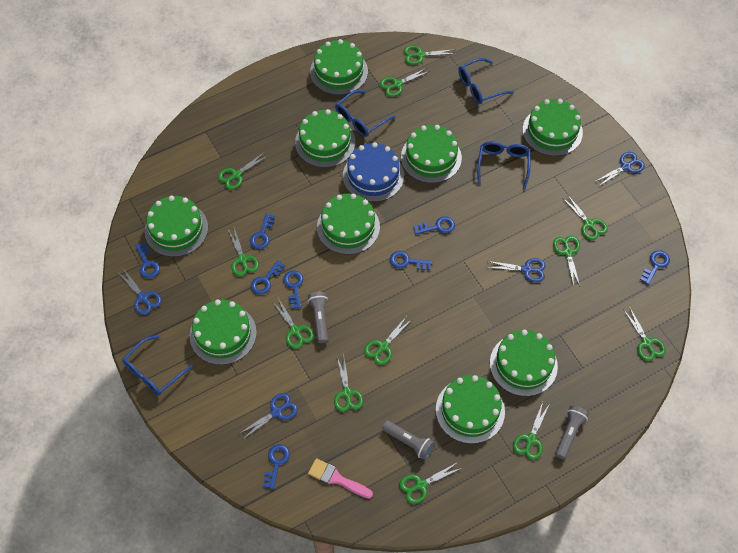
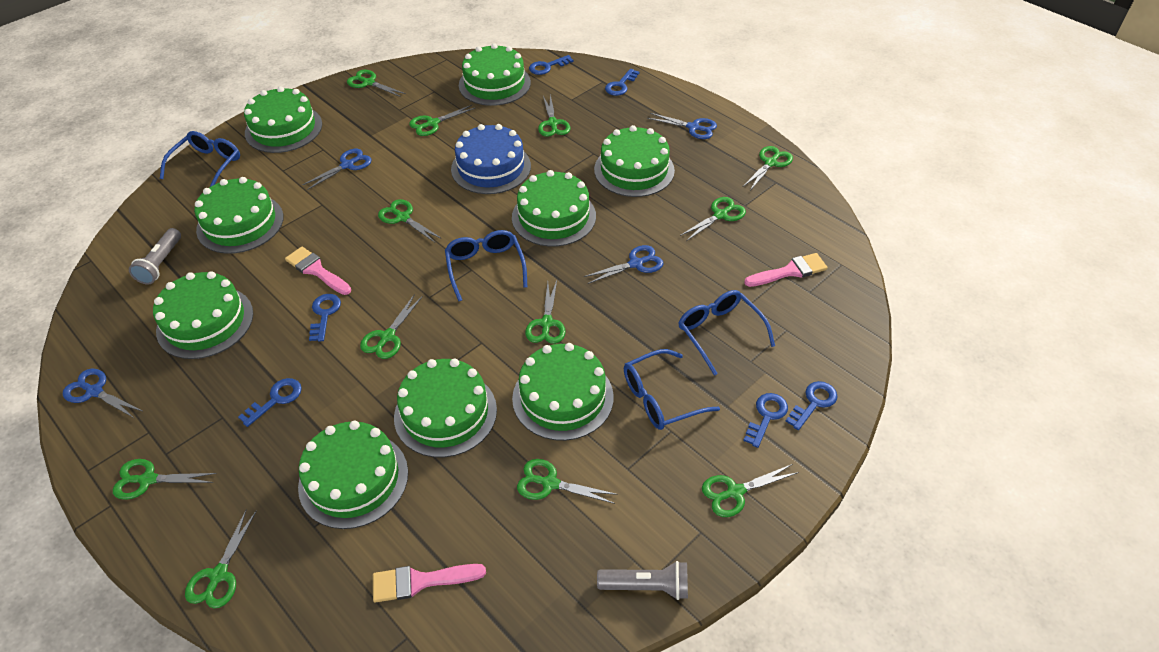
blue key: 8 -> 6
grey flashlight: 3 -> 2
pink brush: 1 -> 3

